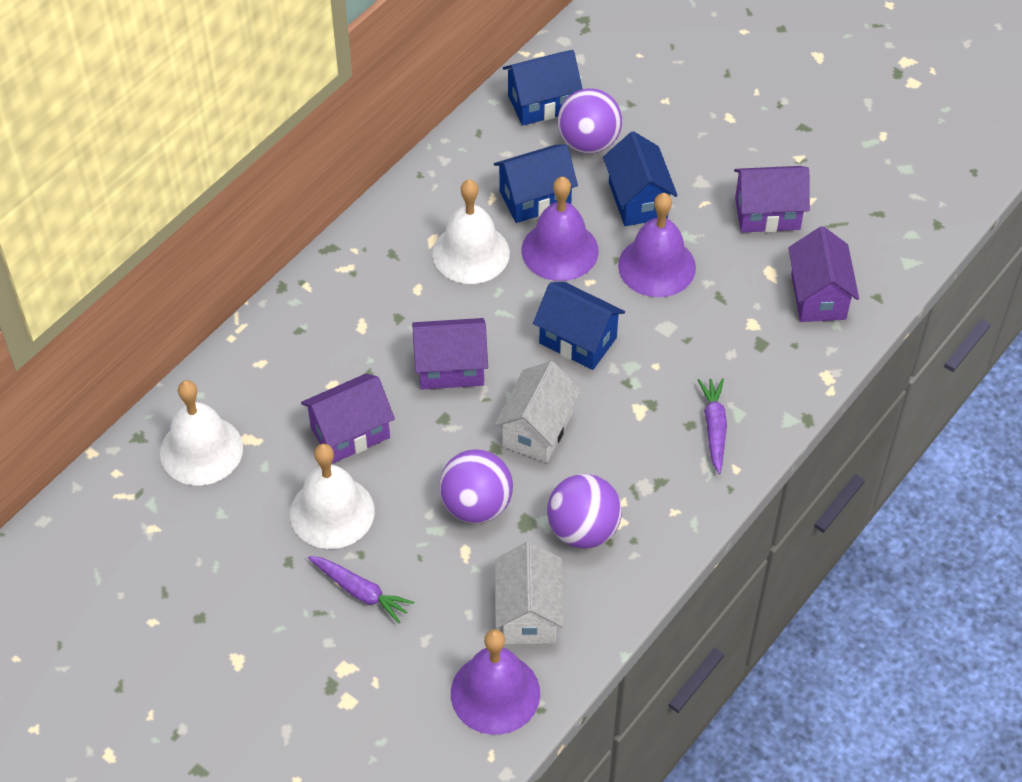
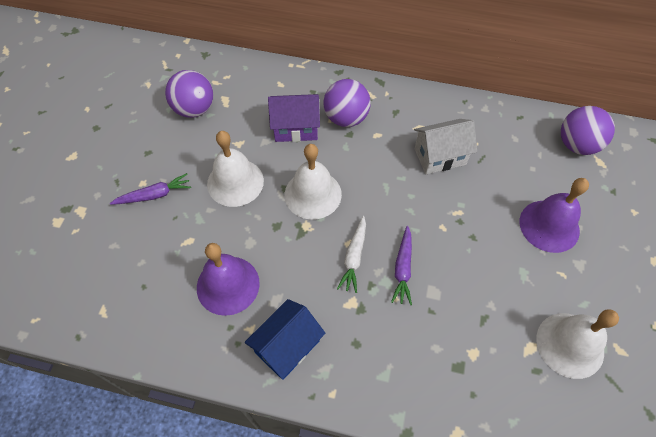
blue house: 4 -> 1
purple bell: 3 -> 2
purple house: 4 -> 1
white carrot: 0 -> 1
white house: 2 -> 1

